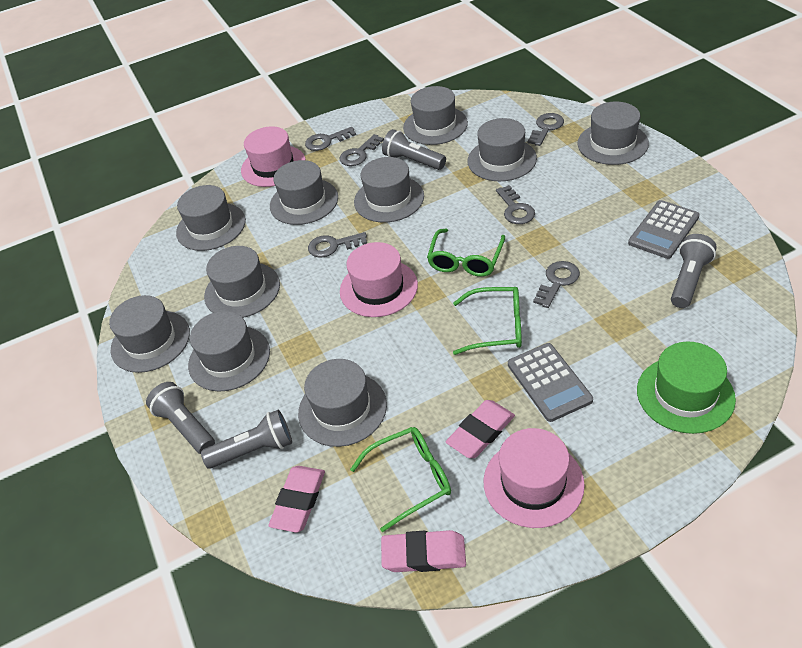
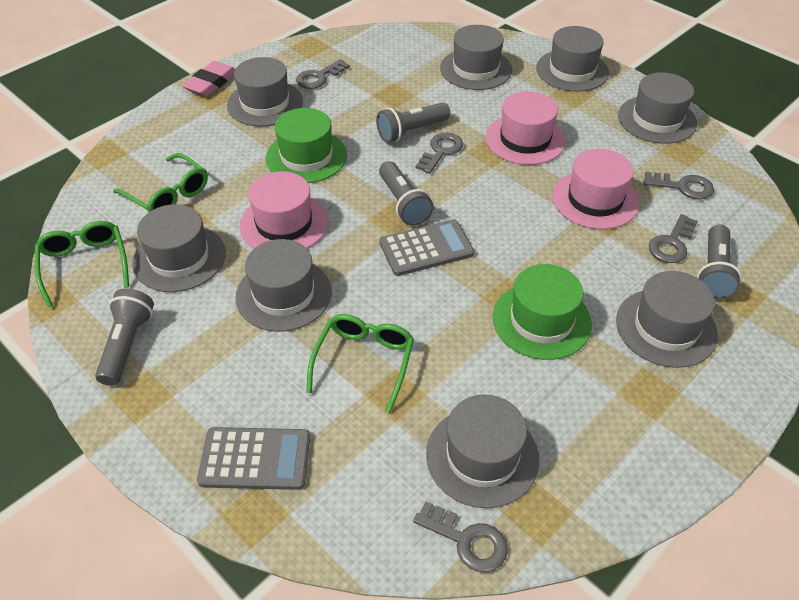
green hat: 1 -> 2
grey hat: 10 -> 8
grey key: 6 -> 5
pink eraser: 3 -> 1

